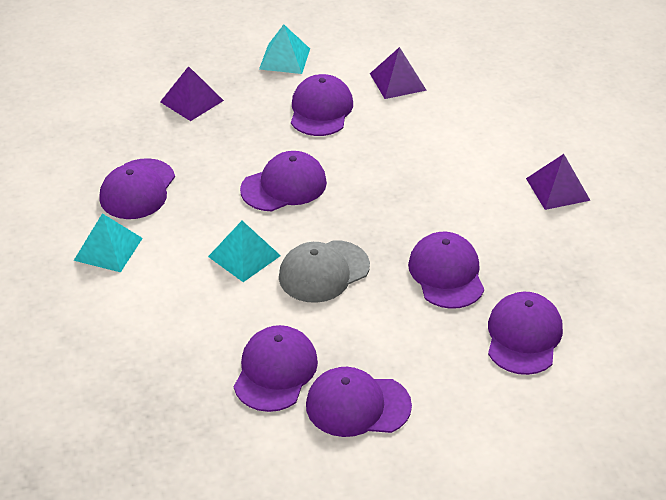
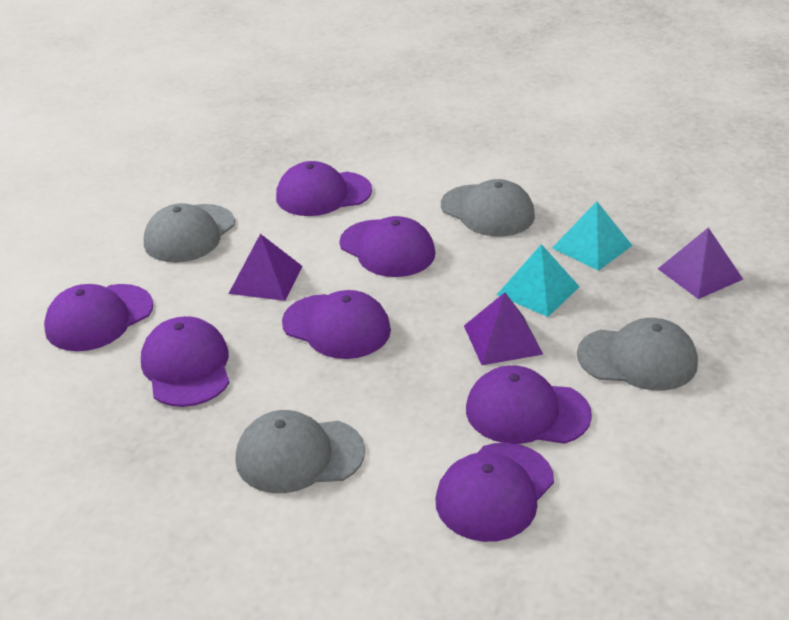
grey cap: 1 -> 4
turquoise pyramid: 3 -> 2

